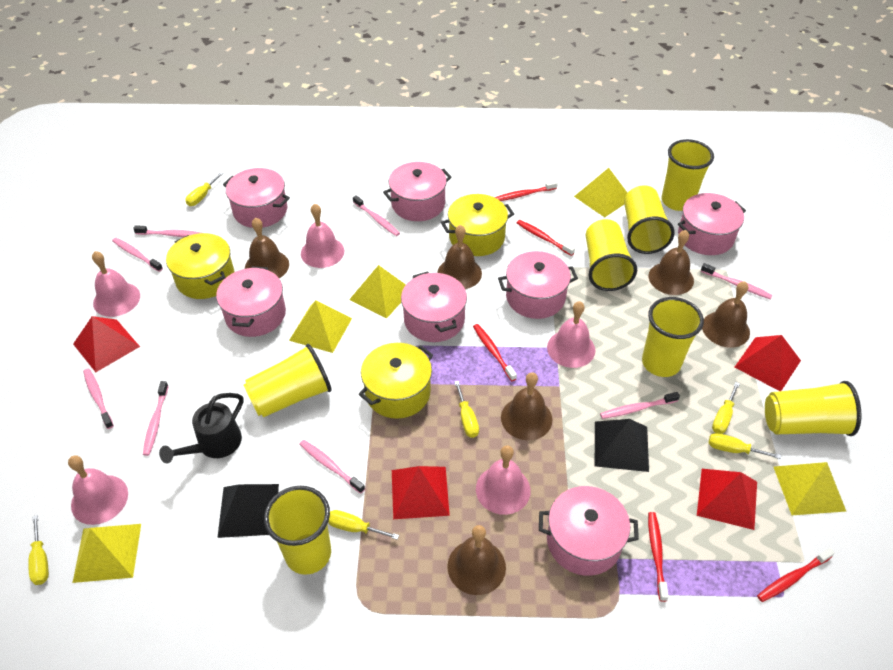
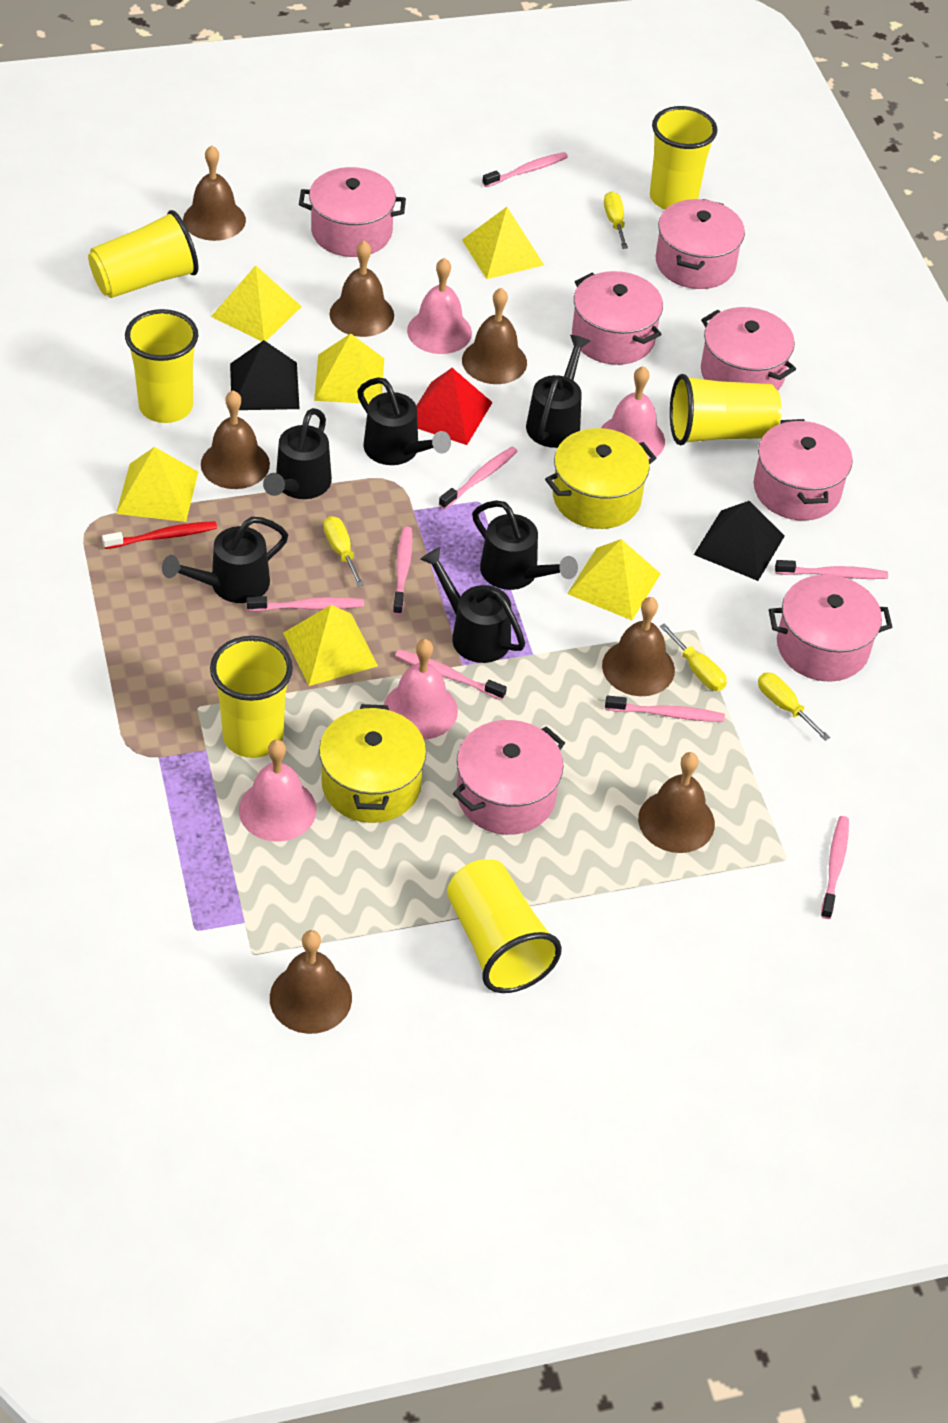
black watering can: 1 -> 6
brown bell: 6 -> 7
pink bell: 5 -> 4
red pyramid: 4 -> 1
red toothbrush: 5 -> 1
yellow cup: 7 -> 6
yellow pot: 3 -> 2
yellow pyramid: 5 -> 6
yellow screwdriver: 6 -> 4

